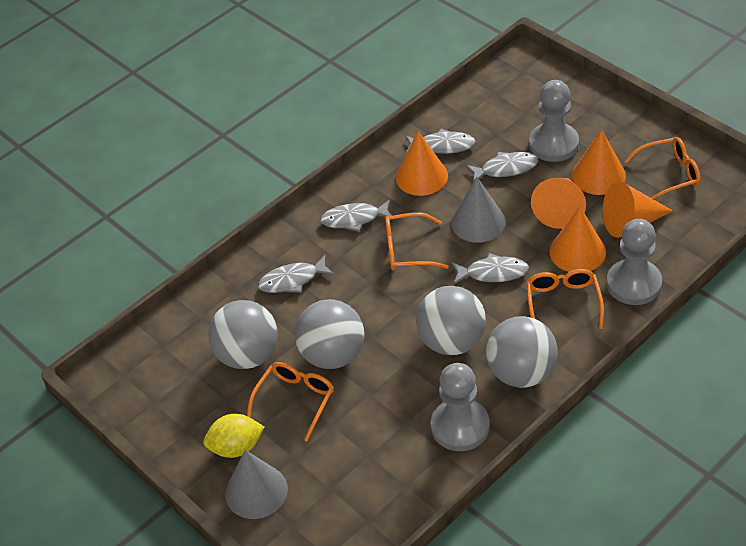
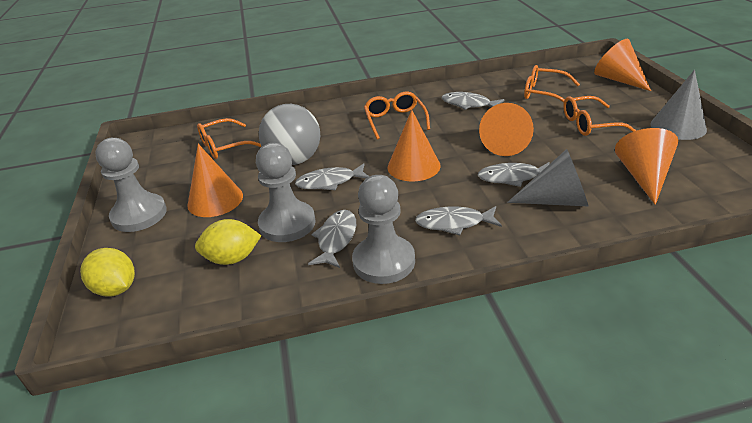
grey ball: 4 -> 1
yellow lemon: 1 -> 2

